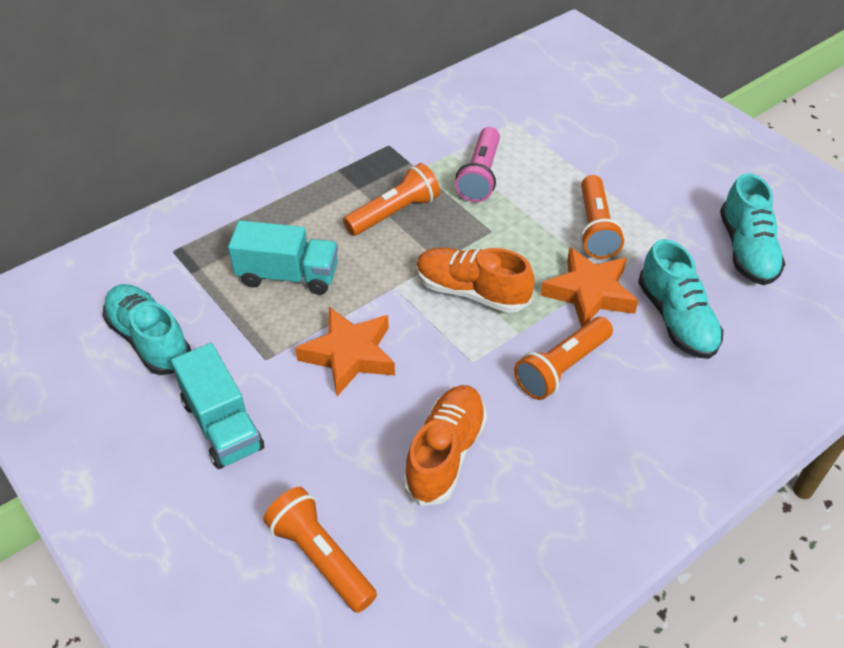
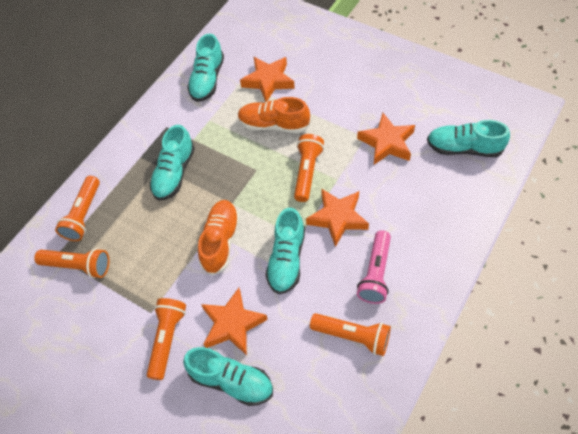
orange flashlight: 4 -> 5
orange star: 2 -> 4
turquoise shoe: 3 -> 5
turquoise truck: 2 -> 0

